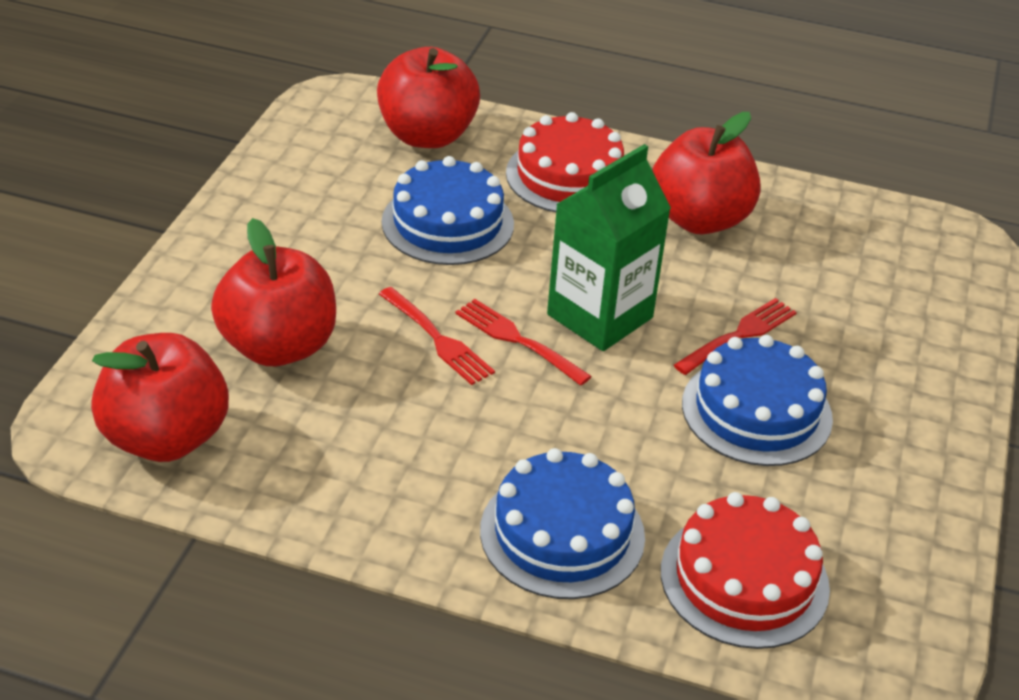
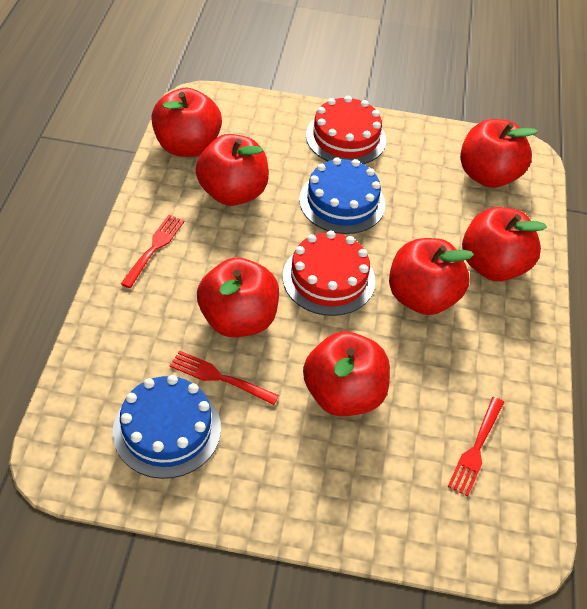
blue cake: 3 -> 2
green carton: 1 -> 0
red apple: 4 -> 7

